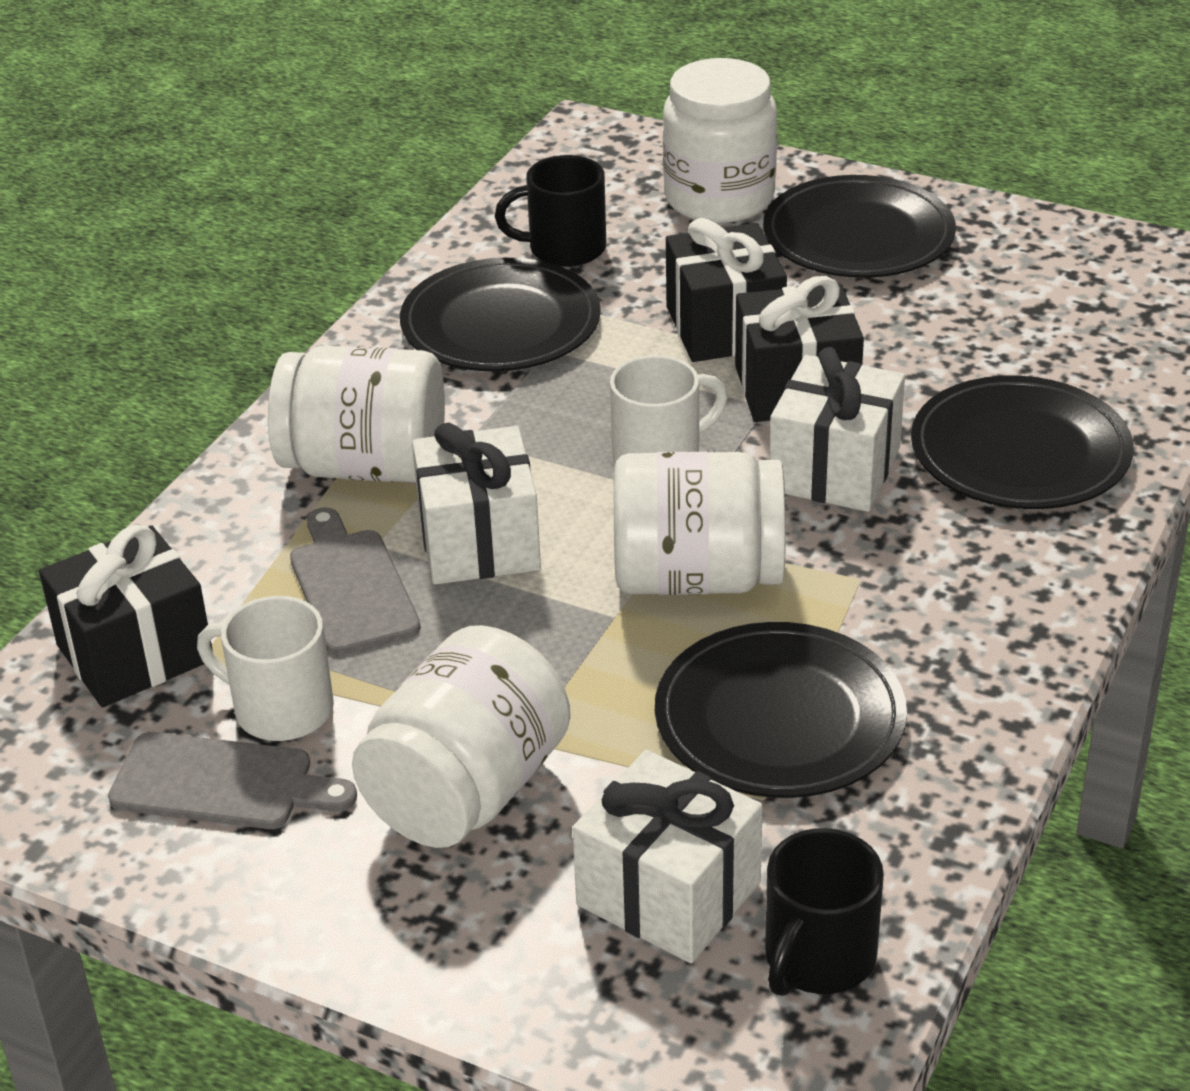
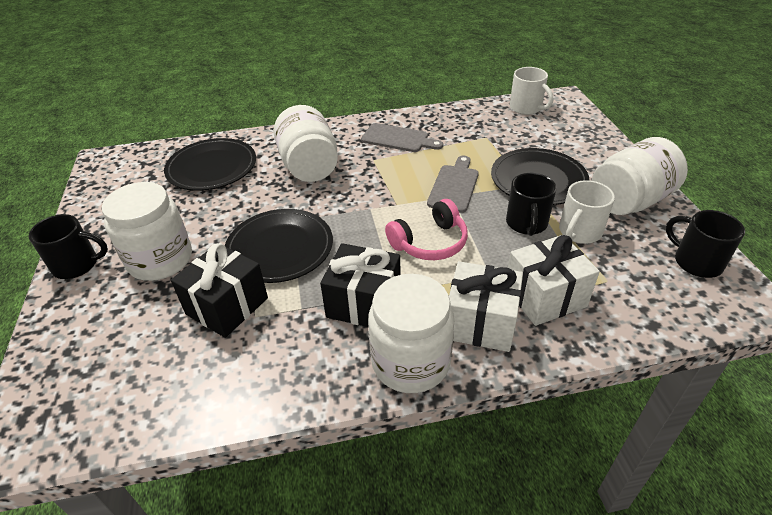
black gift: 3 -> 2
black mug: 2 -> 3
black plate: 4 -> 3
pink headphones: 0 -> 1
white gift: 3 -> 2

